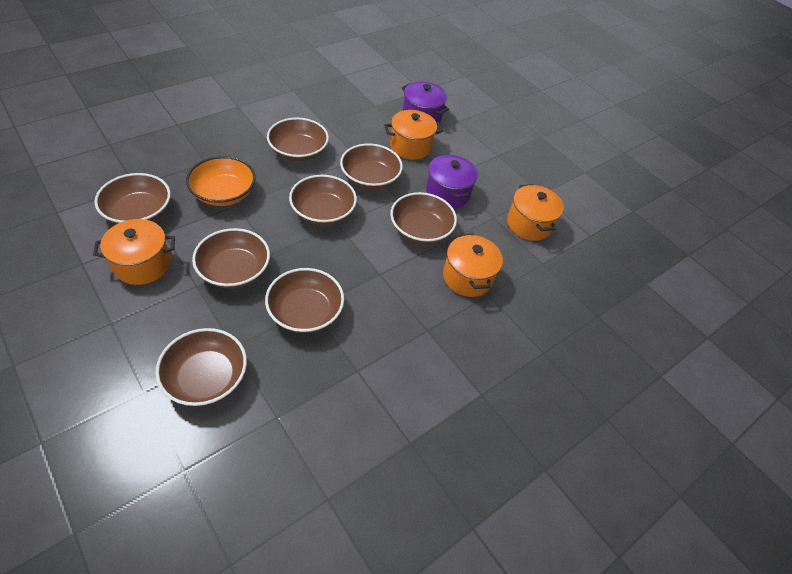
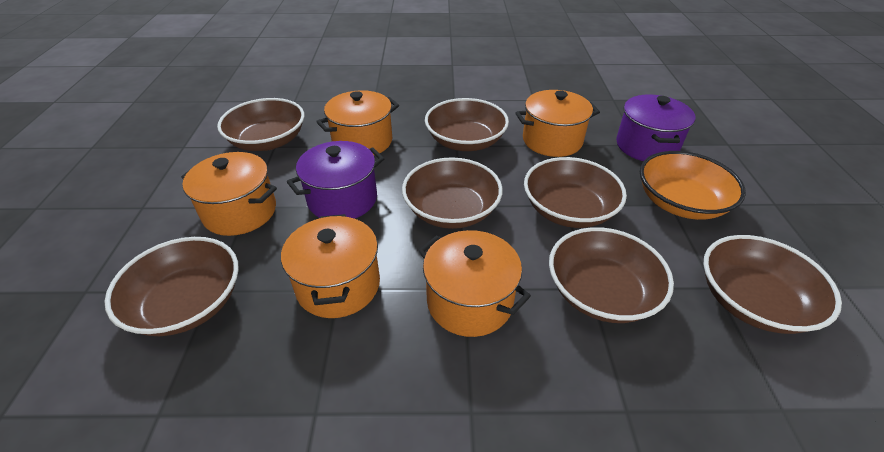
brown bowl: 8 -> 7
orange pot: 4 -> 5

